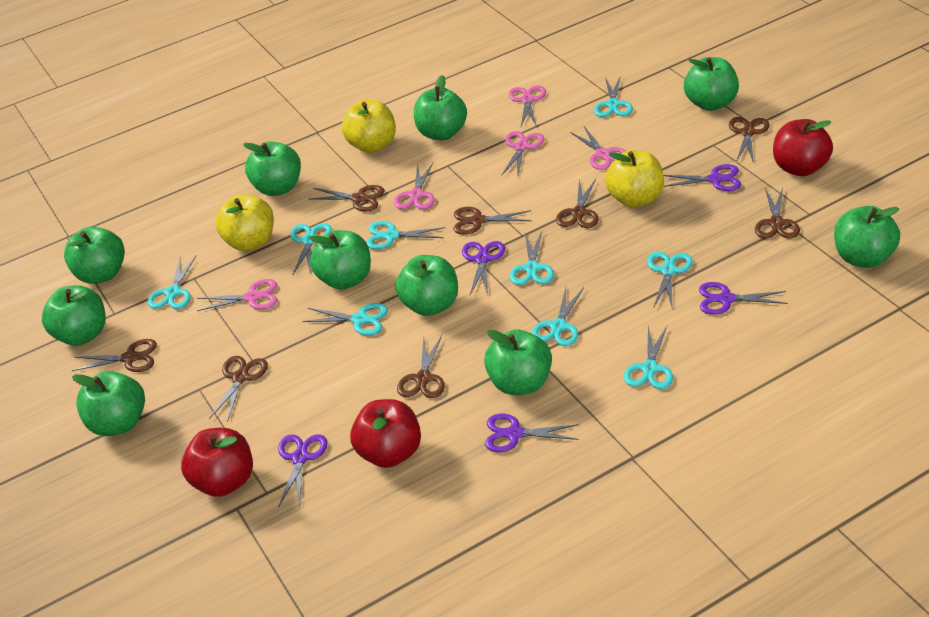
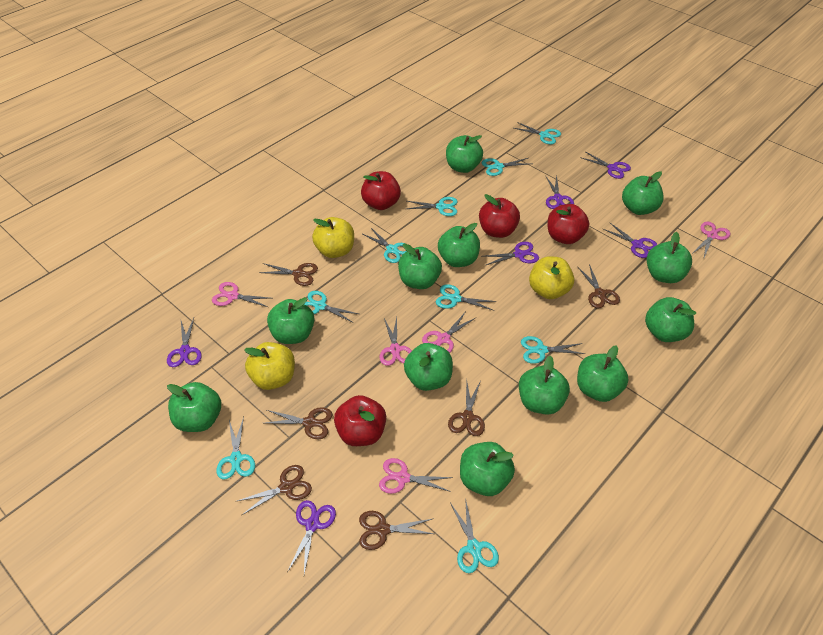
brown scissors: 8 -> 6
green apple: 10 -> 12
purple scissors: 5 -> 6
red apple: 3 -> 4

